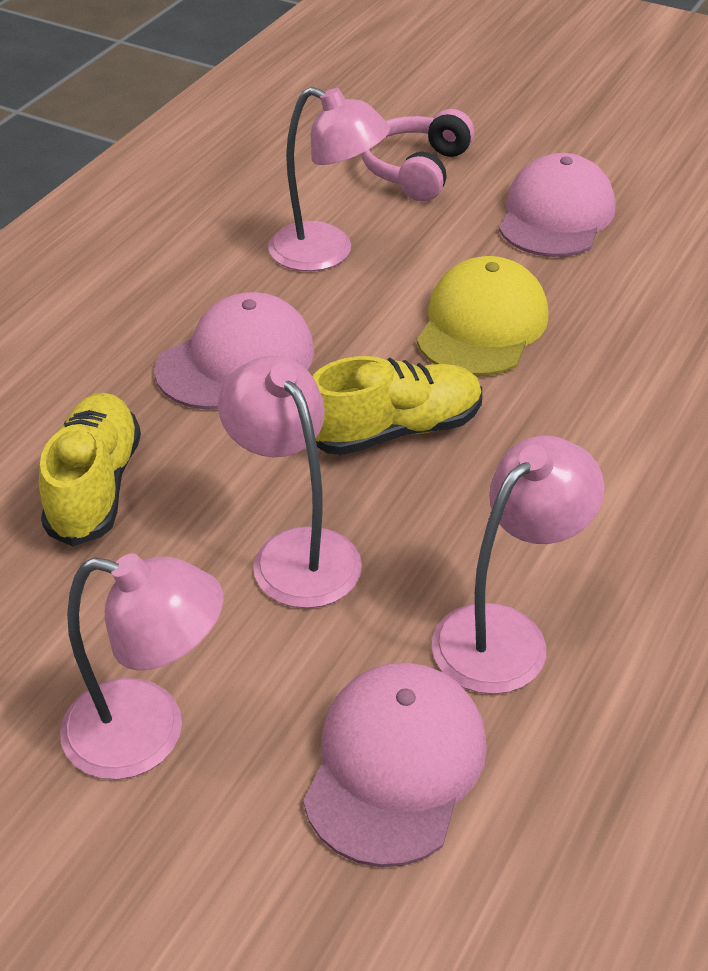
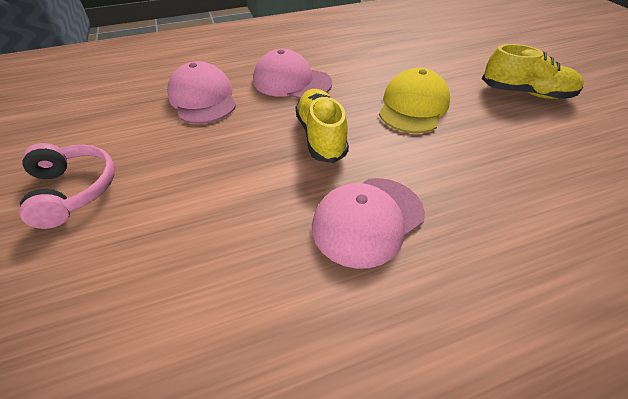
pink lamp: 4 -> 0

